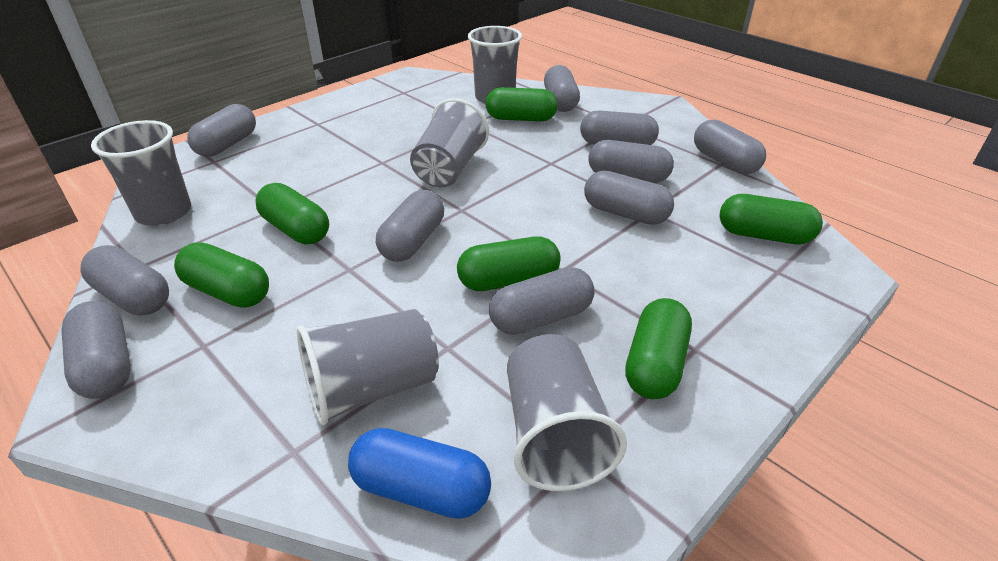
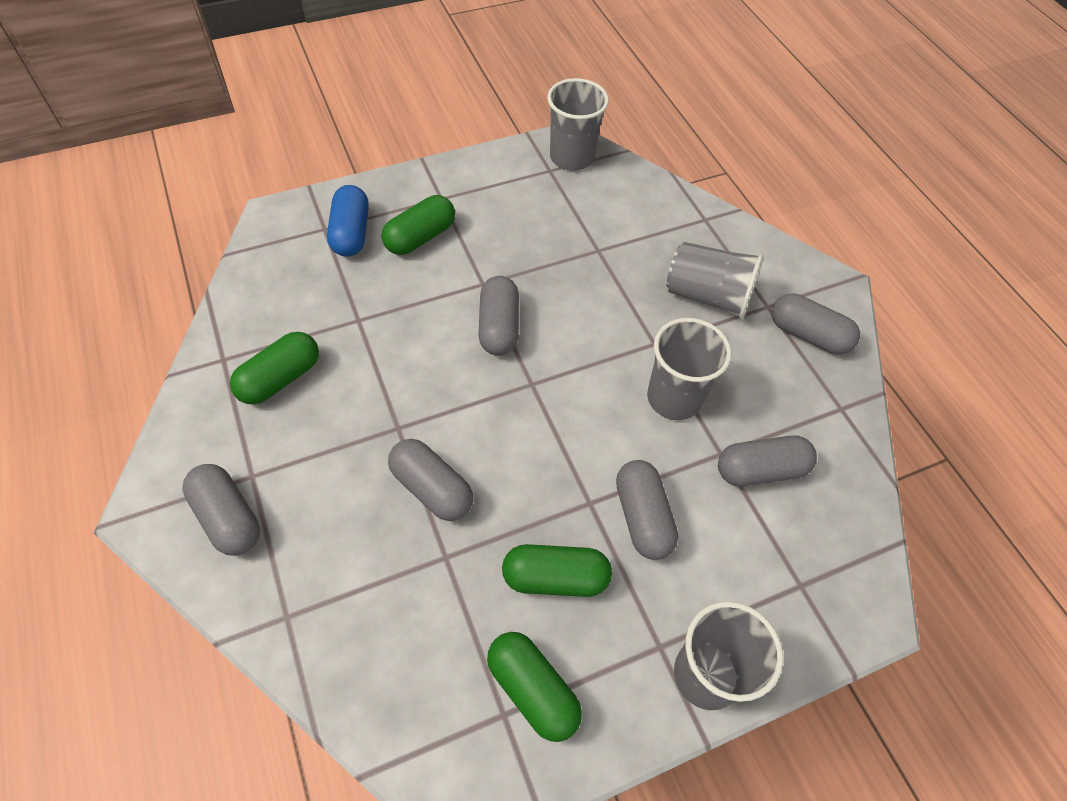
green capsule: 6 -> 4
grey capsule: 10 -> 6
grey cup: 5 -> 4

